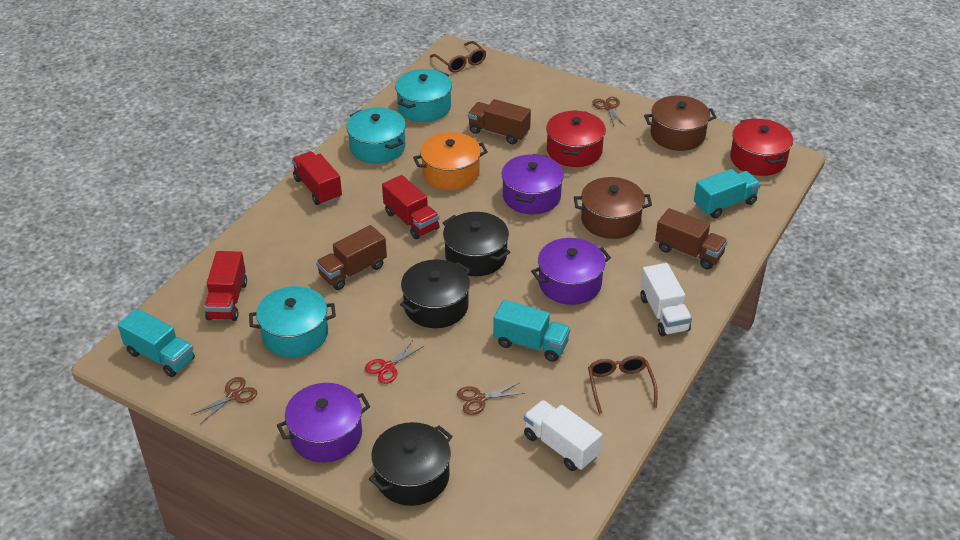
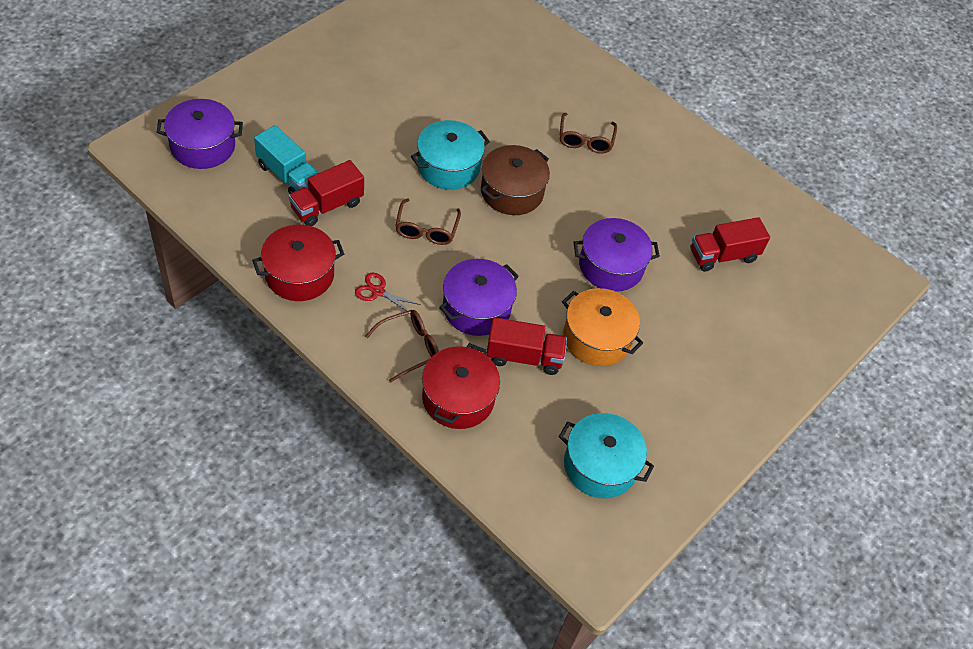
black pot: 3 -> 0
brown glasses: 2 -> 3
brown pot: 2 -> 1
brown scissors: 3 -> 0
brown truck: 3 -> 0
turquoise pot: 3 -> 2
turquoise truck: 3 -> 1
white truck: 2 -> 0

